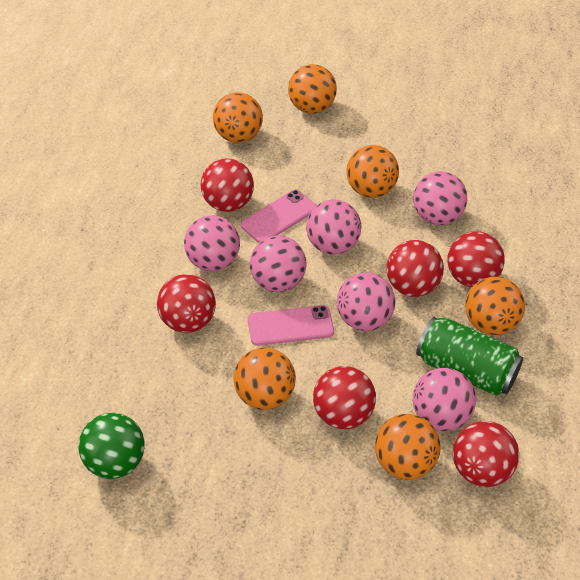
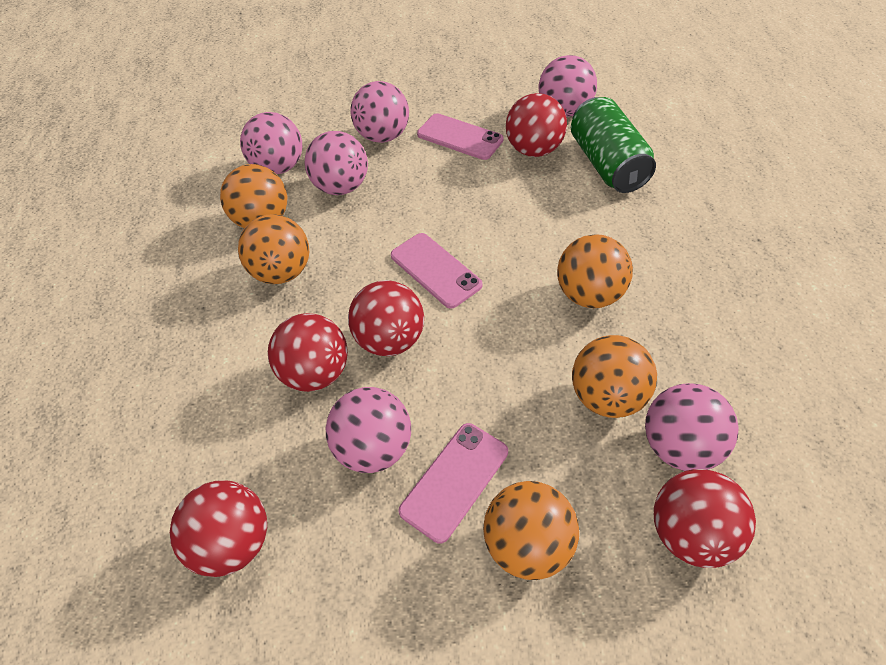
green ball: 1 -> 0
orange ball: 6 -> 5
pink phone: 2 -> 3
red ball: 6 -> 5

